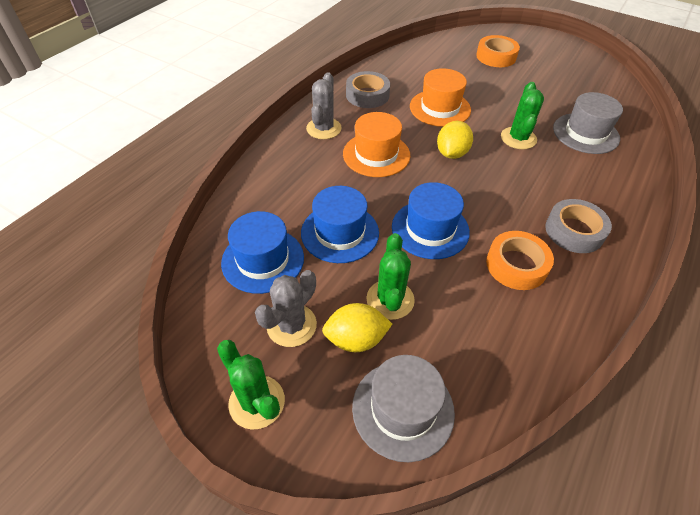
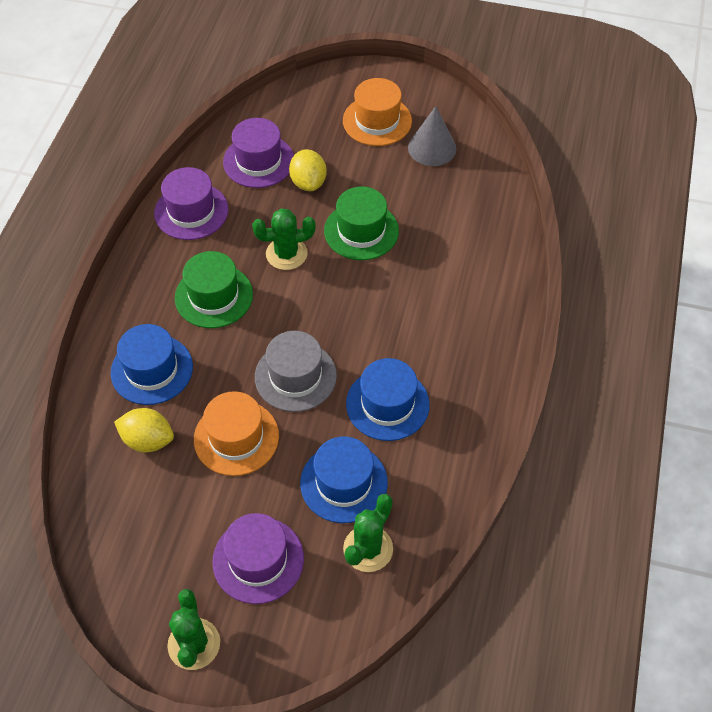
green hat: 0 -> 2
grey cactus: 2 -> 0
grey cone: 0 -> 1
grey hat: 2 -> 1
grey tape: 2 -> 0
orange tape: 2 -> 0
purple hat: 0 -> 3

